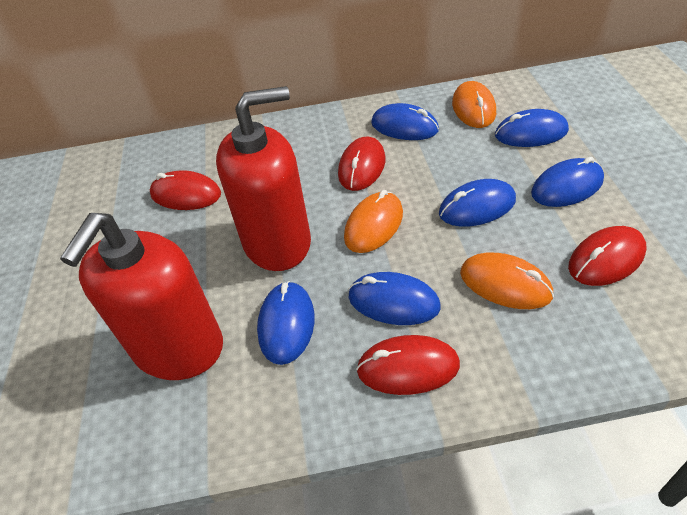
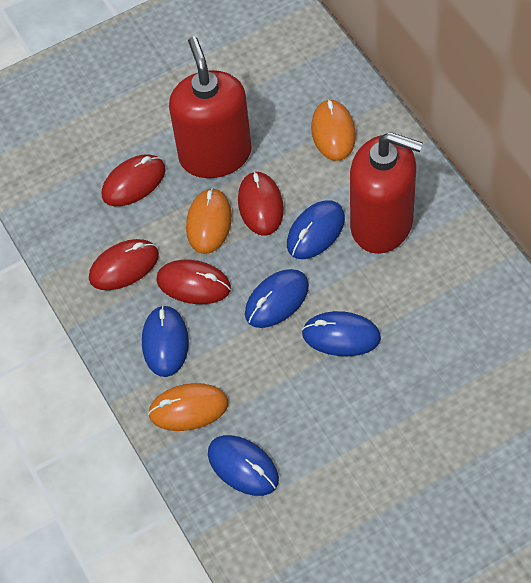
blue mouse: 6 -> 5

